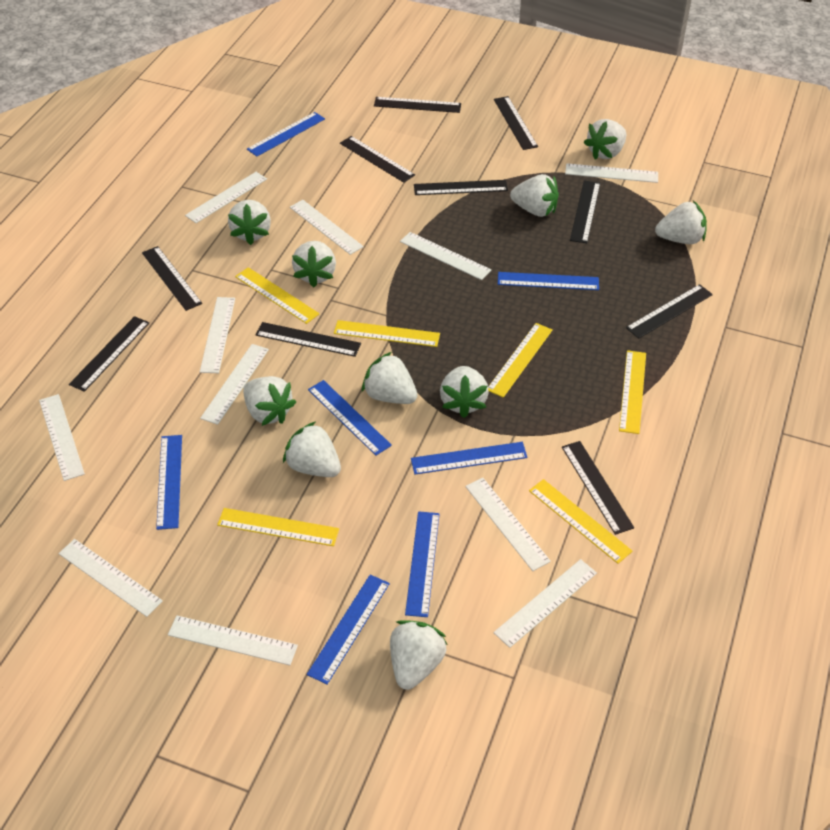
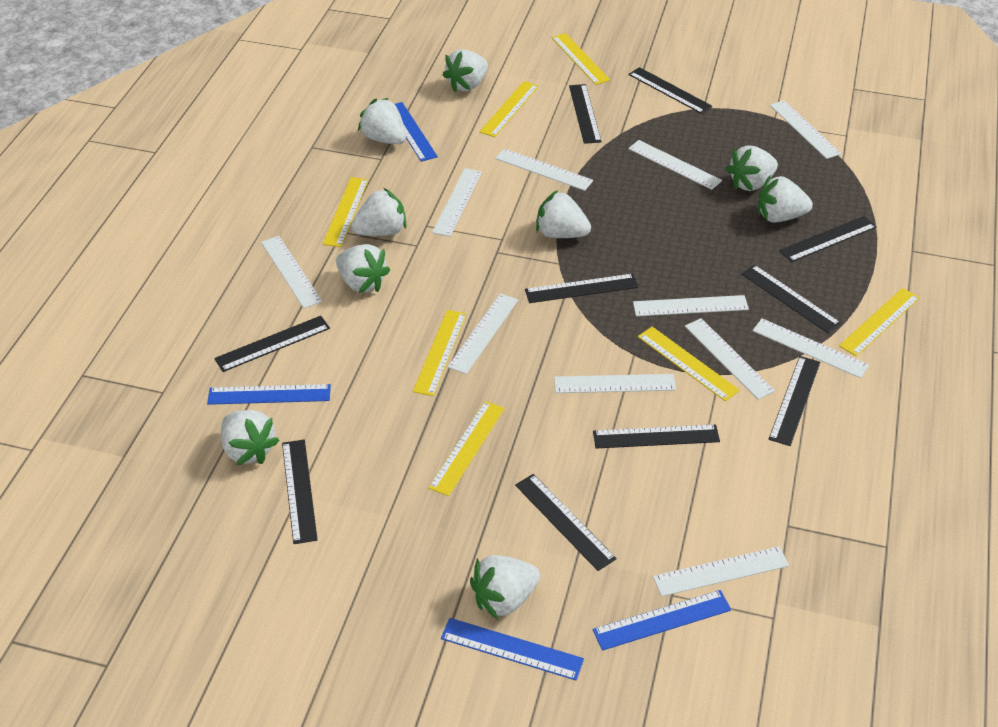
blue ruler: 7 -> 4
white strawberry: 10 -> 9
yellow ruler: 6 -> 7

